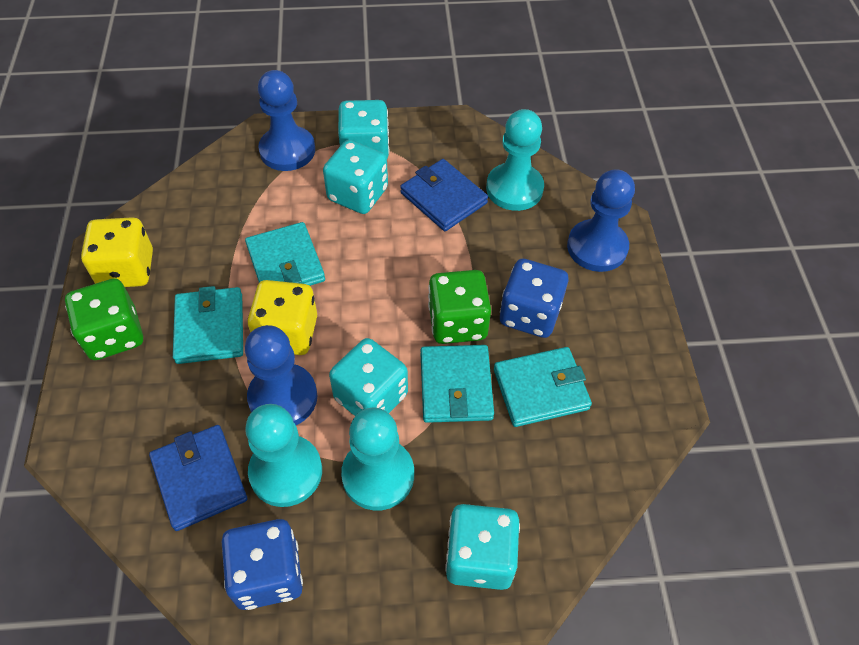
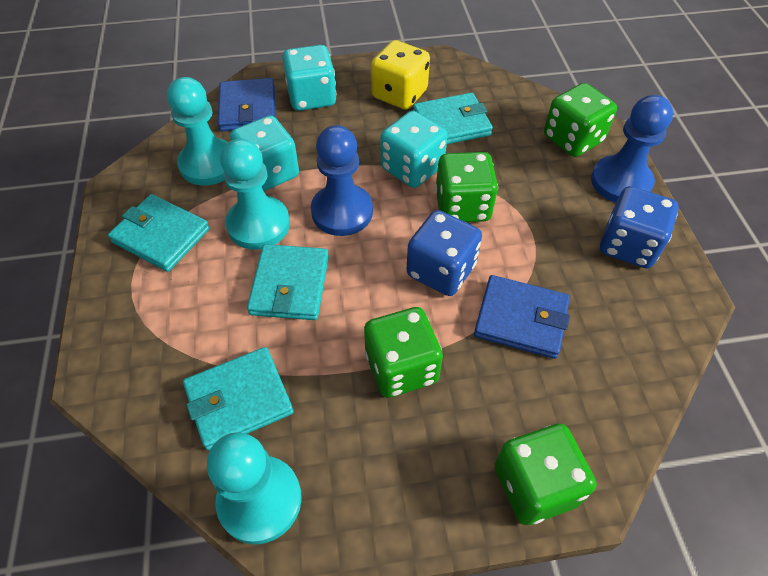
blue pawn: 3 -> 2
green dice: 2 -> 4
turquoise dice: 4 -> 3
yellow dice: 2 -> 1

